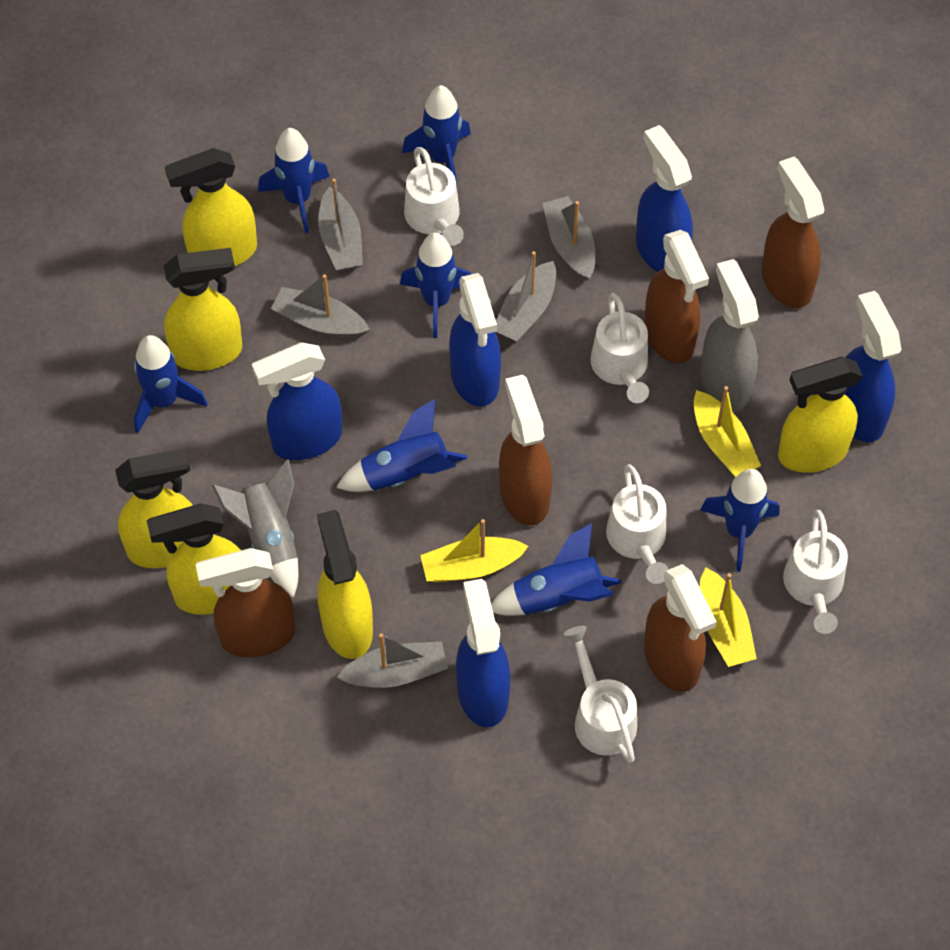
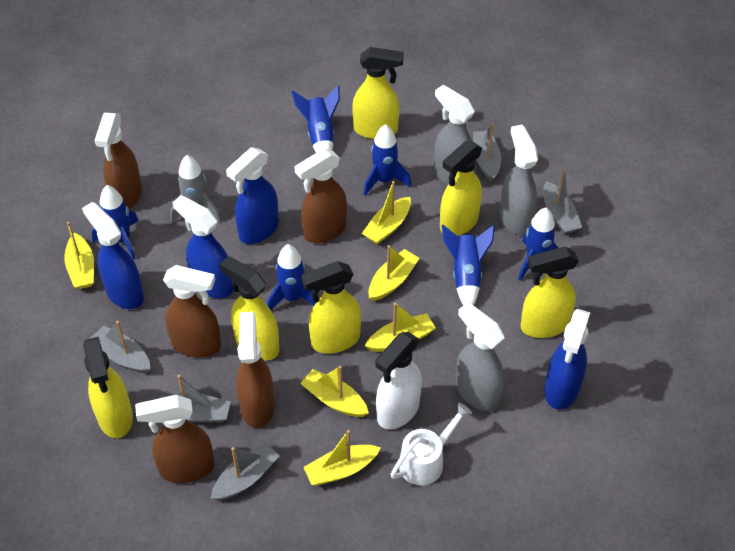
blue rocket: 7 -> 6
blue spray bottle: 5 -> 4
grey spray bottle: 1 -> 3
white spray bottle: 0 -> 1
white watering can: 5 -> 1
yellow boat: 3 -> 6

